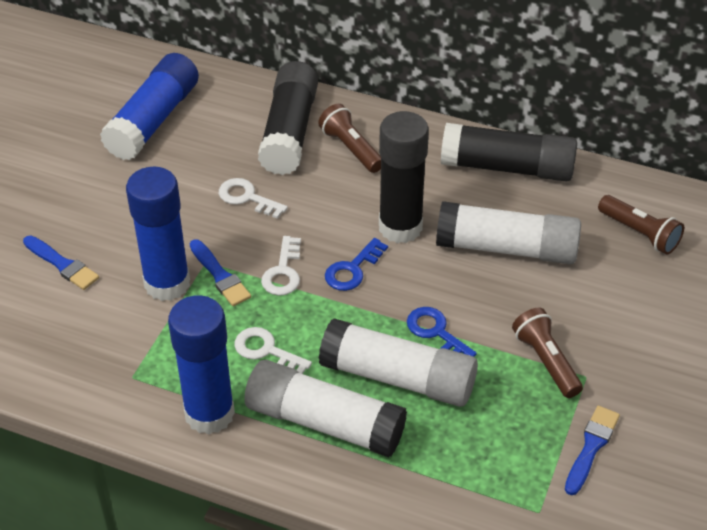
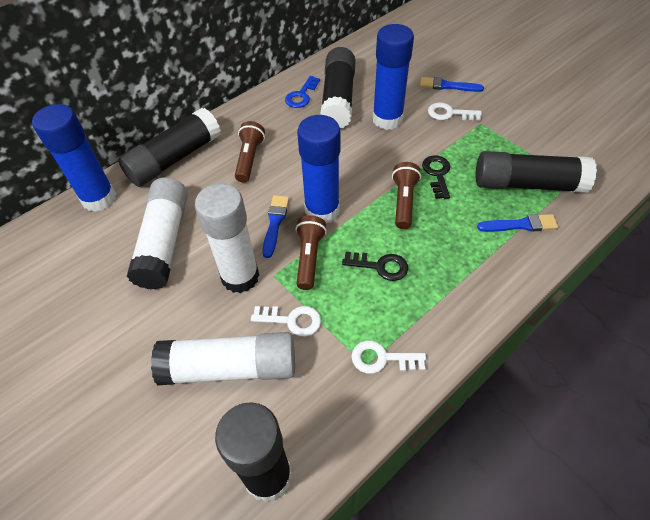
black glue stick: 3 -> 4
black key: 0 -> 2
blue key: 2 -> 1

